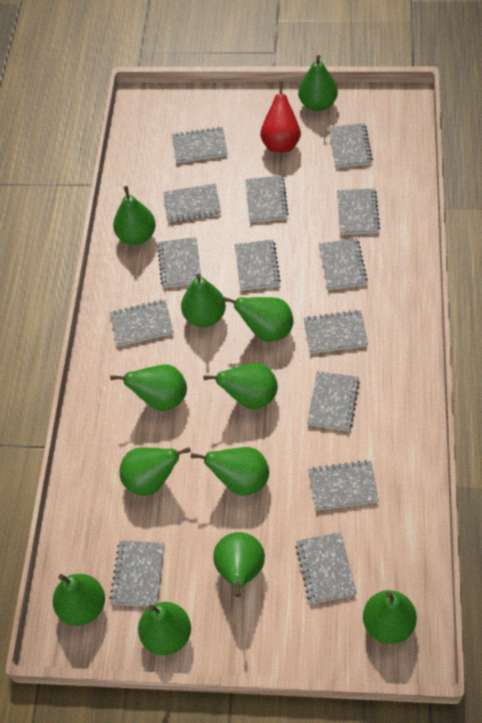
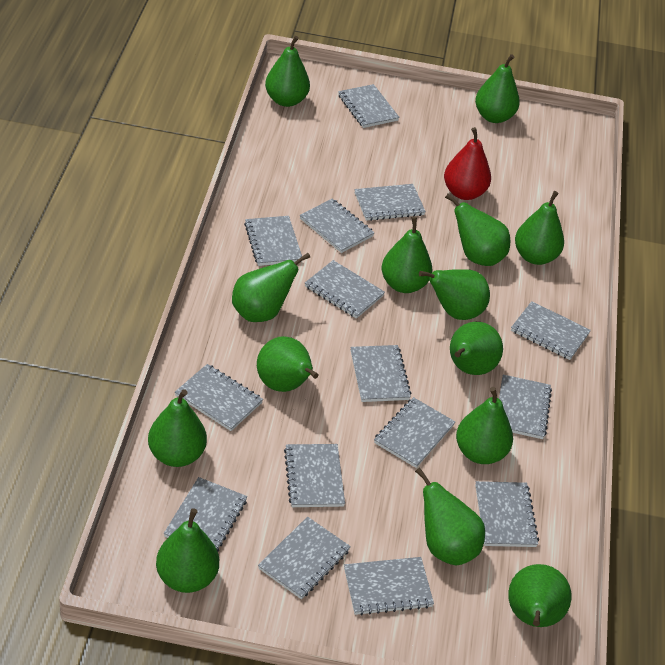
green pear: 12 -> 14
grey notebook: 14 -> 15

